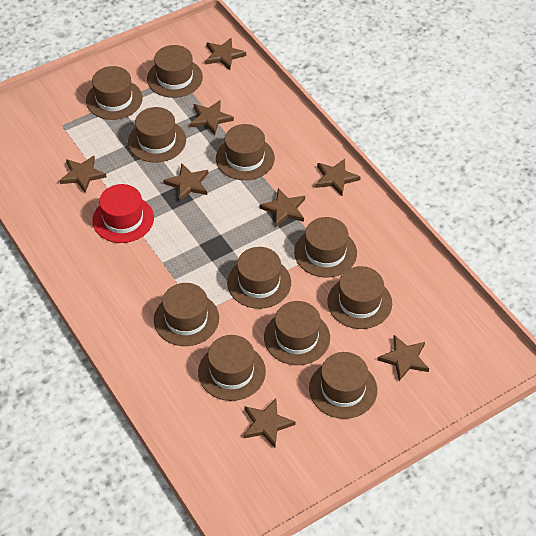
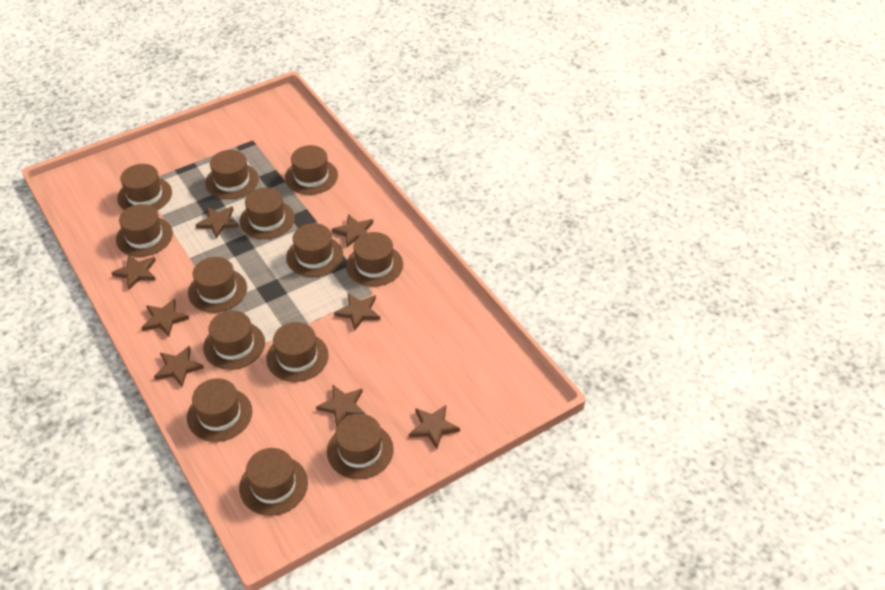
brown hat: 11 -> 13
red hat: 1 -> 0

